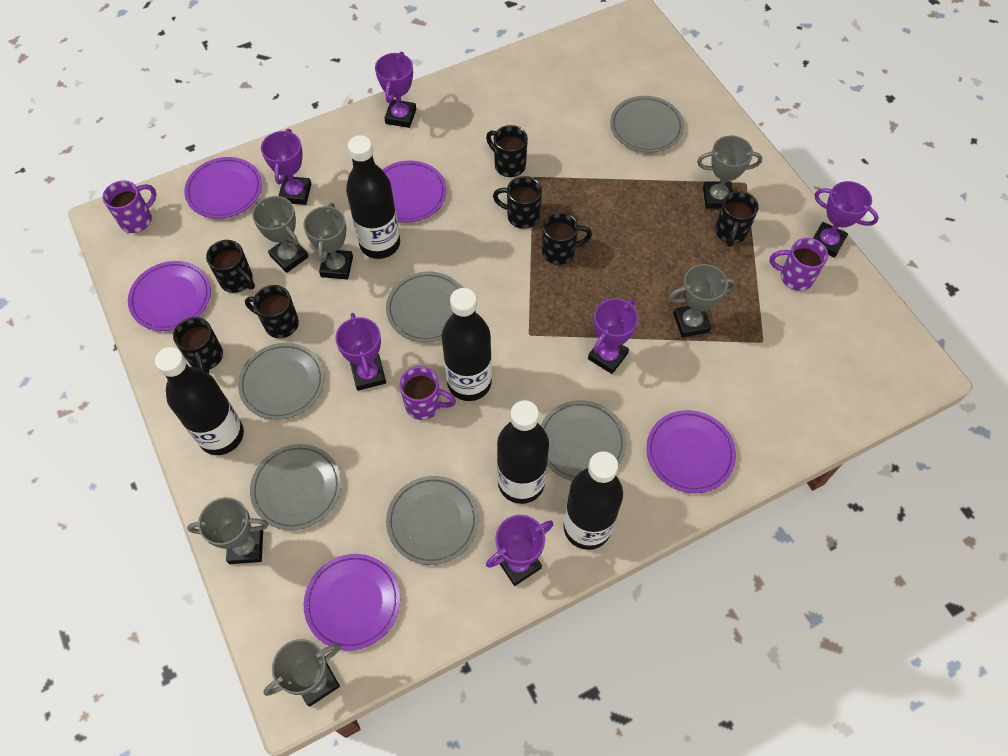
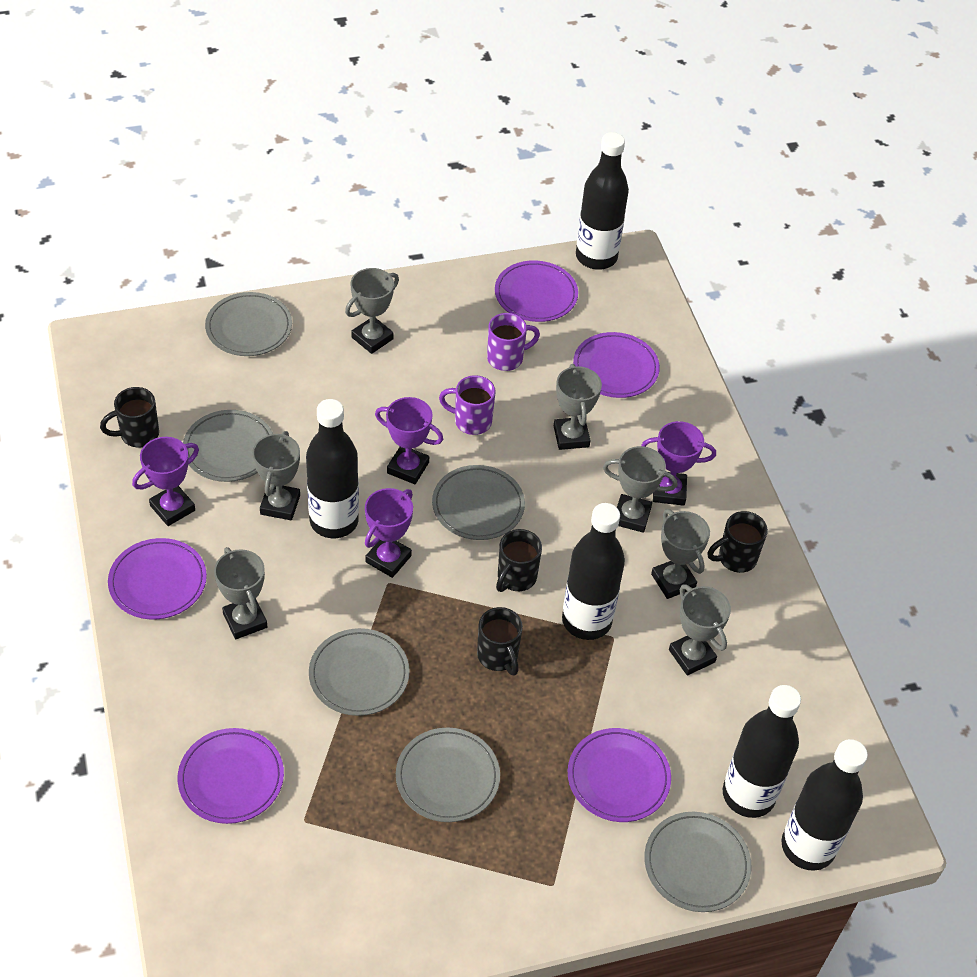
black mug: 7 -> 4
grey trophy: 6 -> 7
purple mug: 3 -> 2
purple trophy: 6 -> 4

